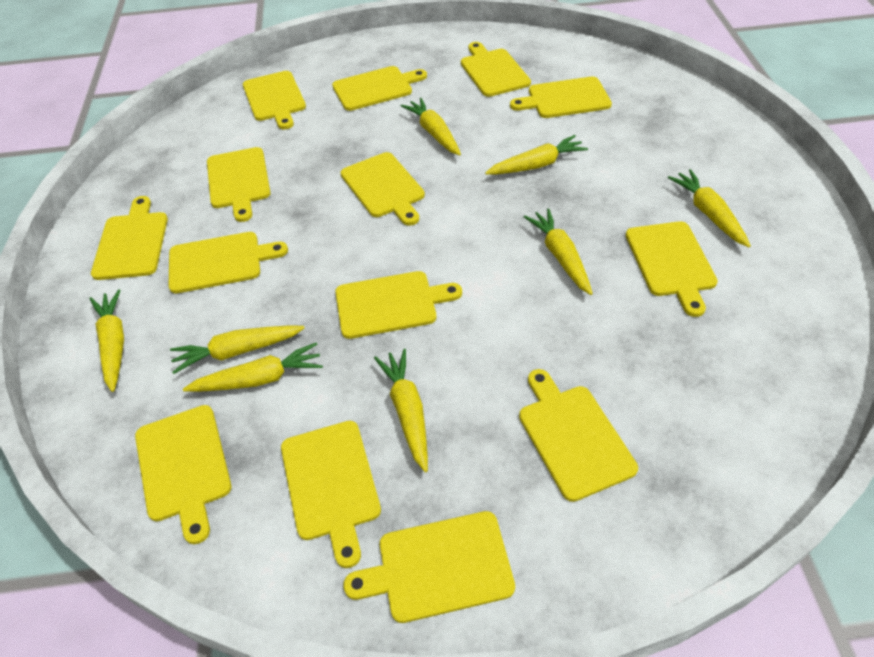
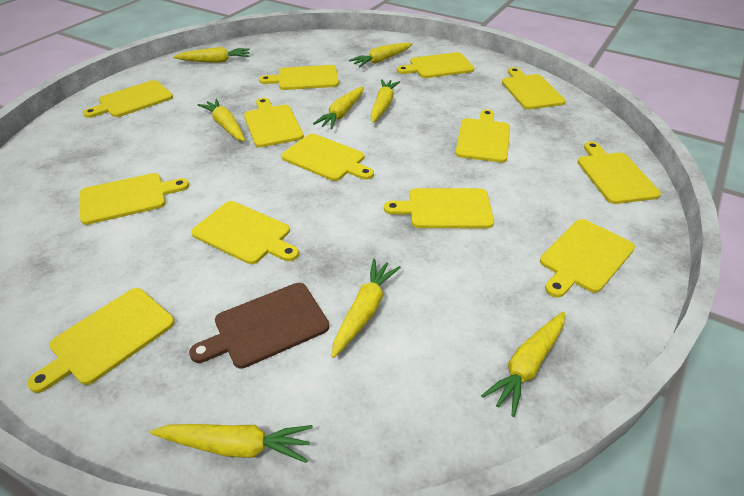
brown cutting board: 0 -> 1
yellow cutting board: 14 -> 13

